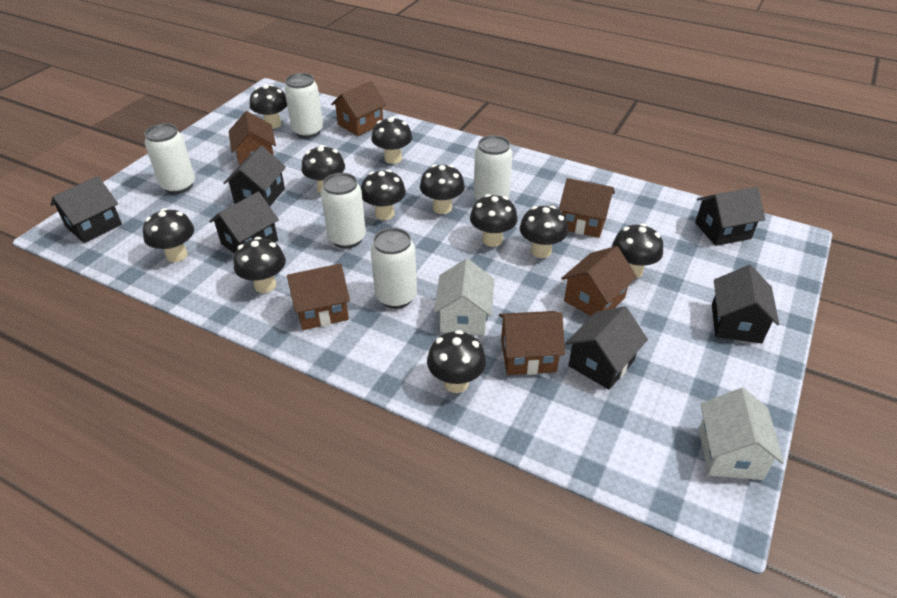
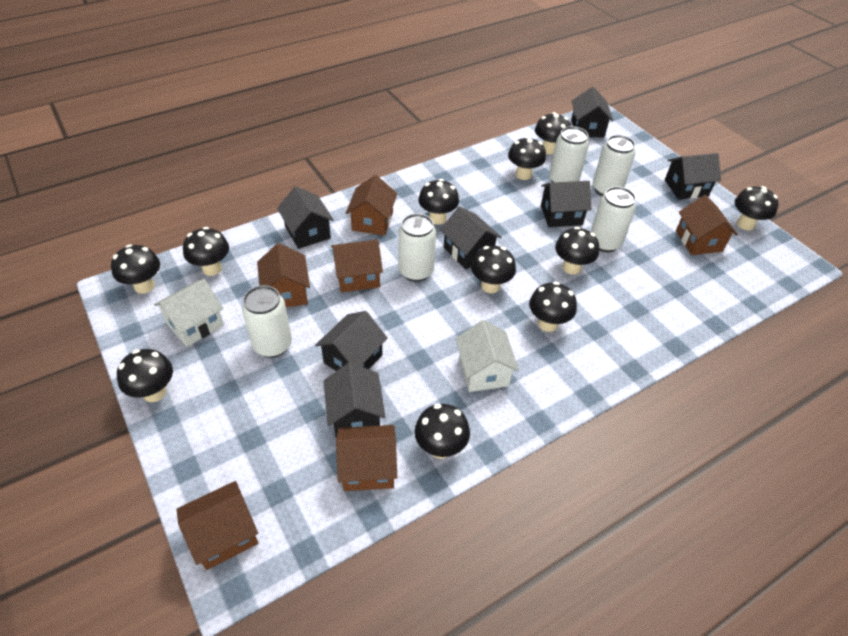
black house: 6 -> 7

